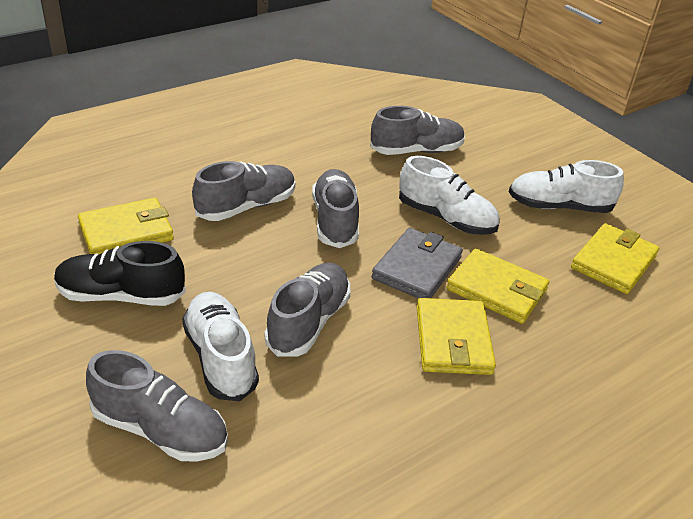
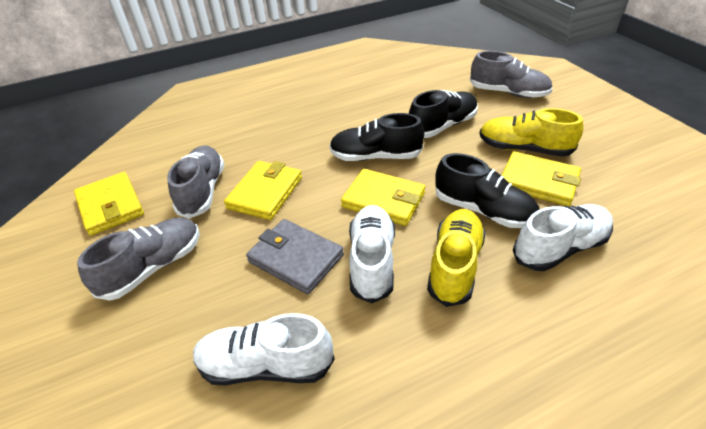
black shoe: 1 -> 3
grey shoe: 5 -> 3
yellow shoe: 0 -> 2

